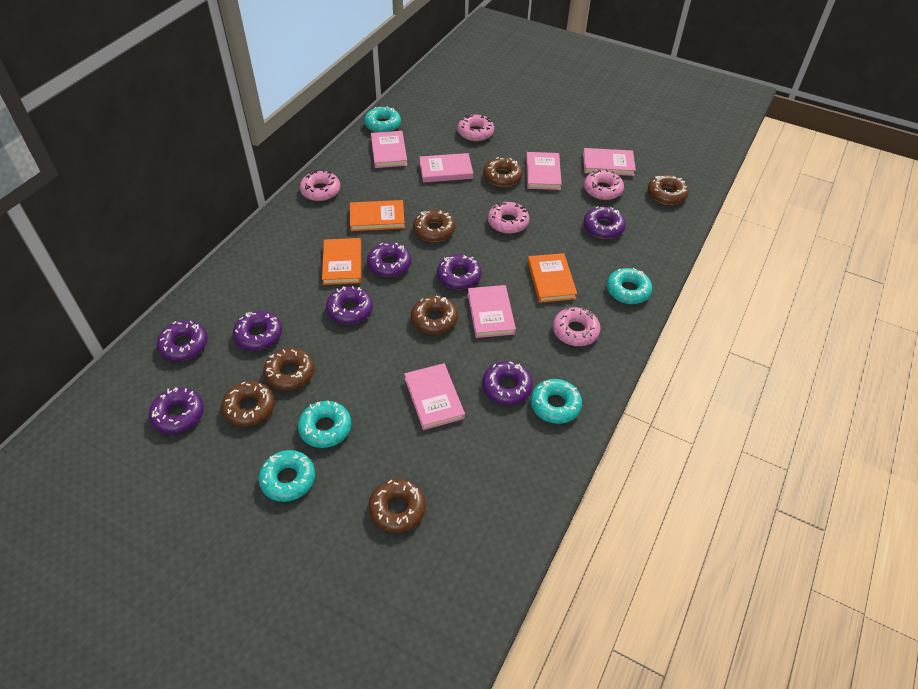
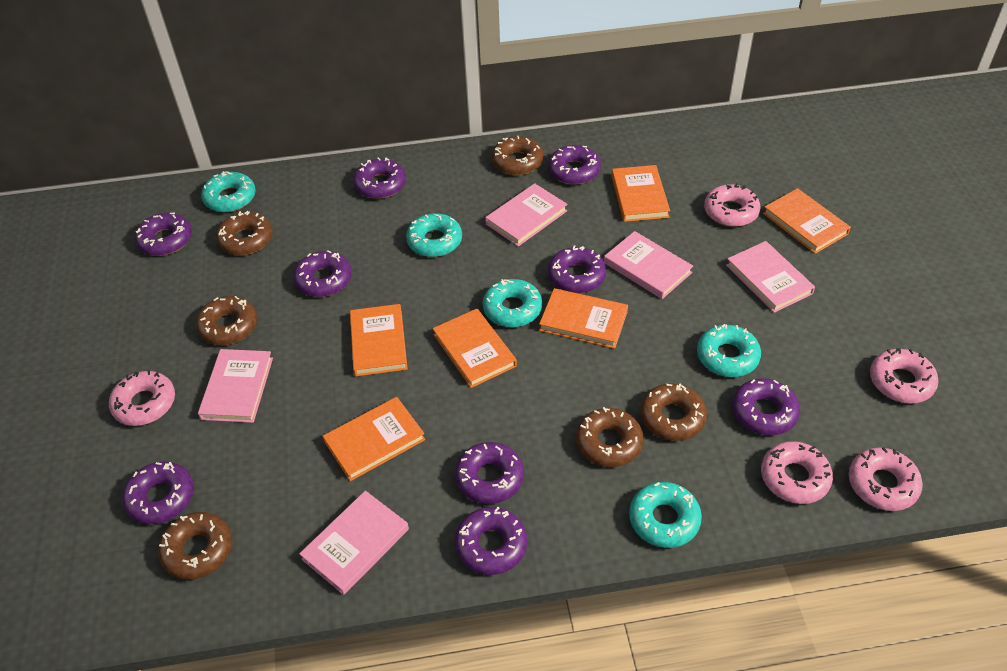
brown donut: 7 -> 6
orange book: 3 -> 6
pink book: 6 -> 5
purple donut: 8 -> 9

